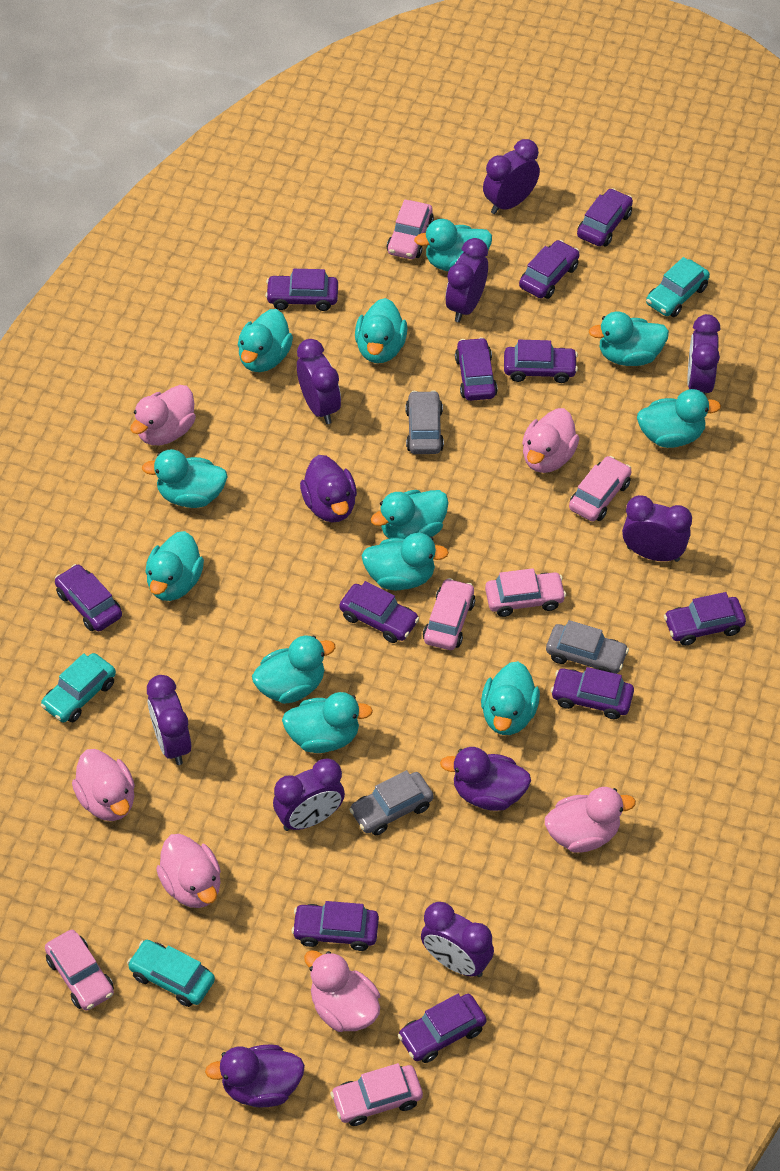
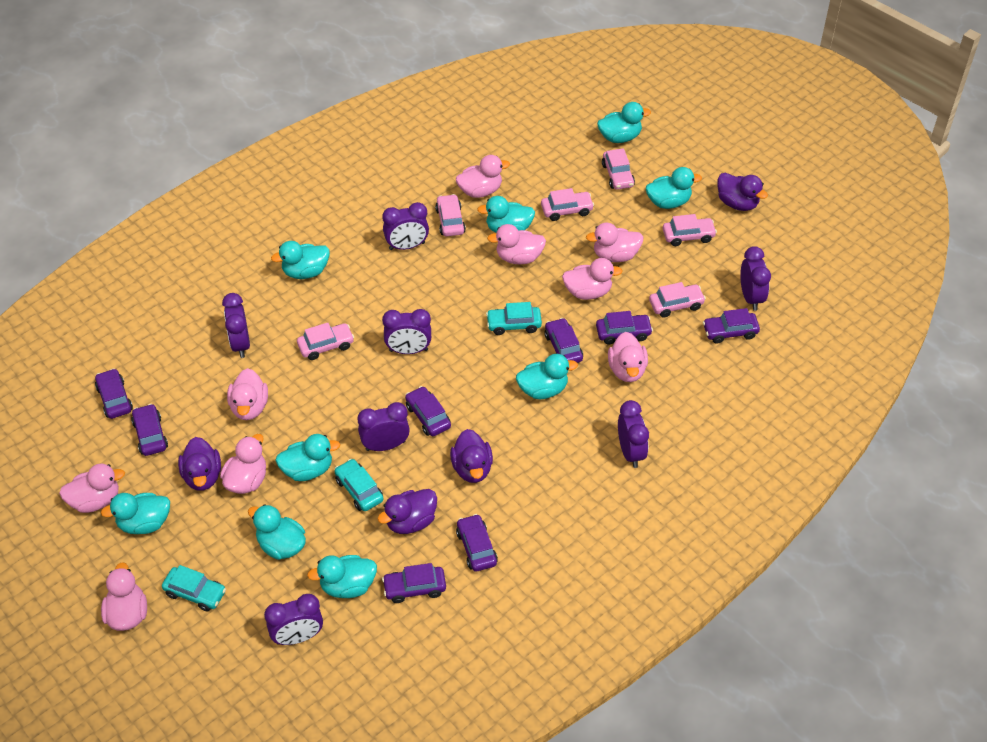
grey car: 3 -> 0
pink duck: 6 -> 9
purple car: 11 -> 8
purple clock: 8 -> 7
purple duck: 3 -> 4
turquoise duck: 12 -> 9

